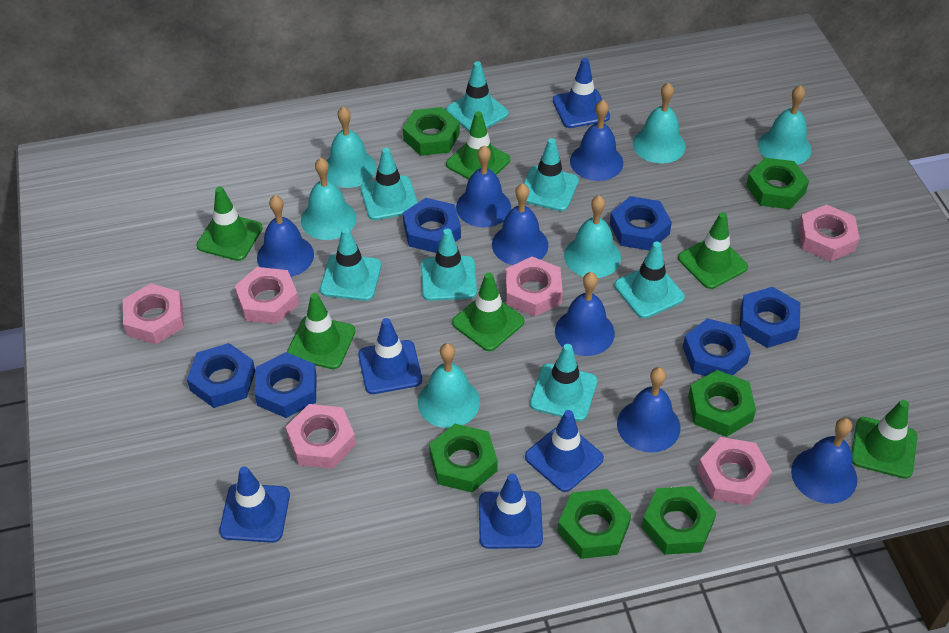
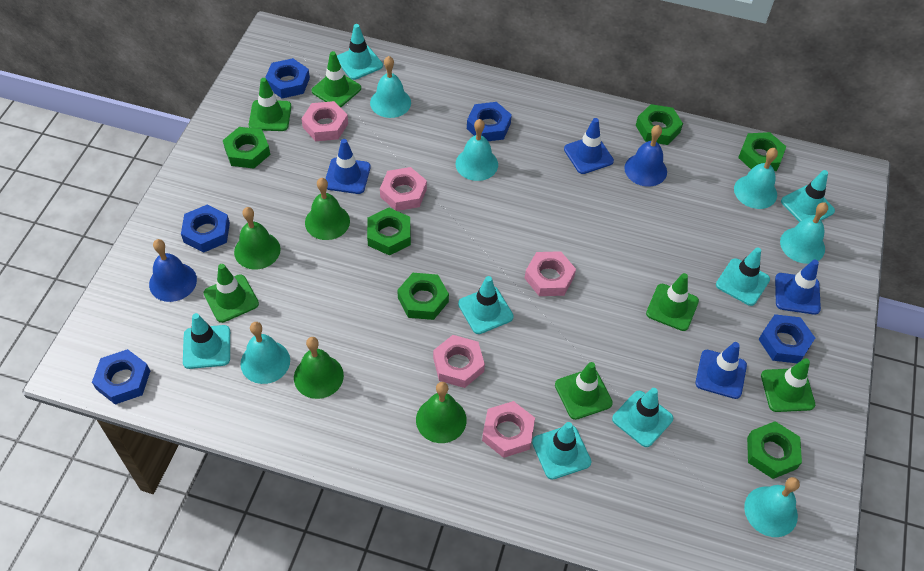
blue bell: 7 -> 2
blue nut: 6 -> 5
blue traffic cone: 5 -> 4
green bell: 0 -> 4
pink nut: 6 -> 5

